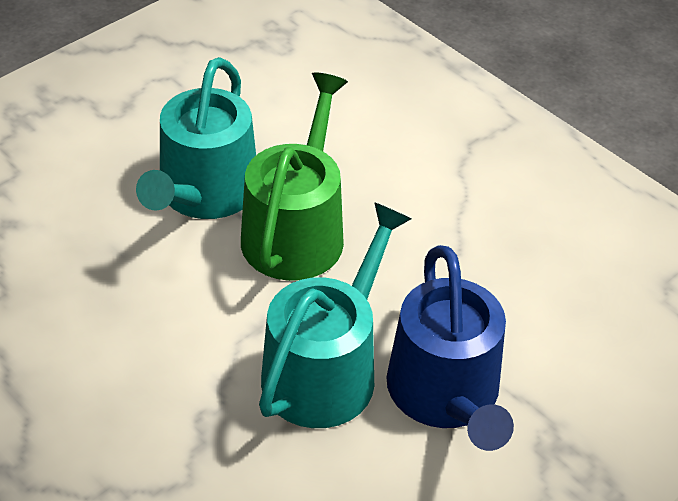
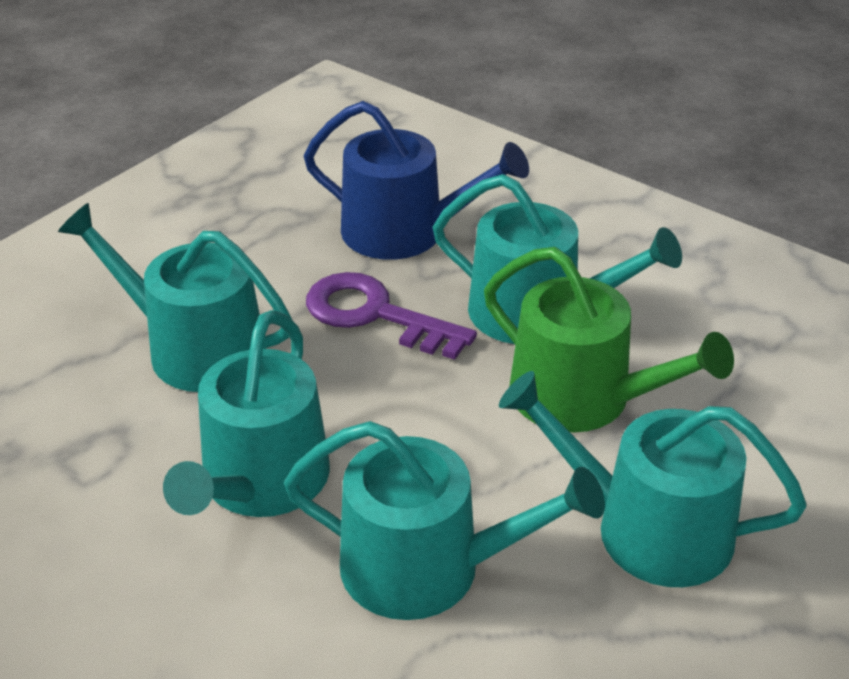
purple key: 0 -> 1
turquoise watering can: 2 -> 5

